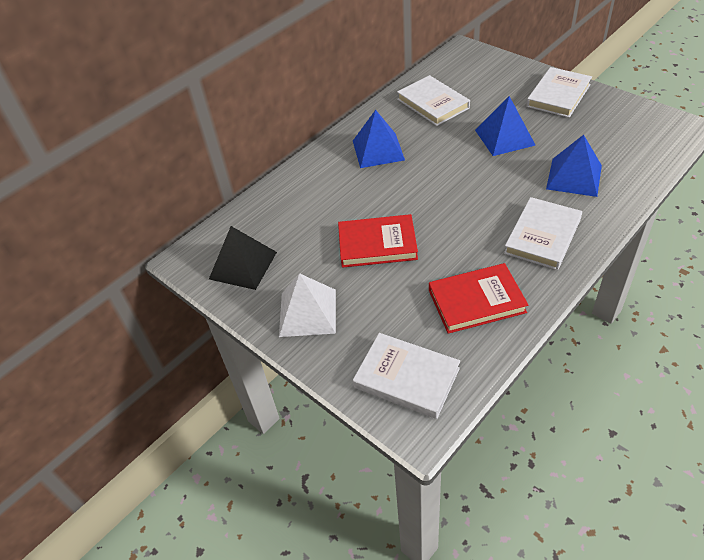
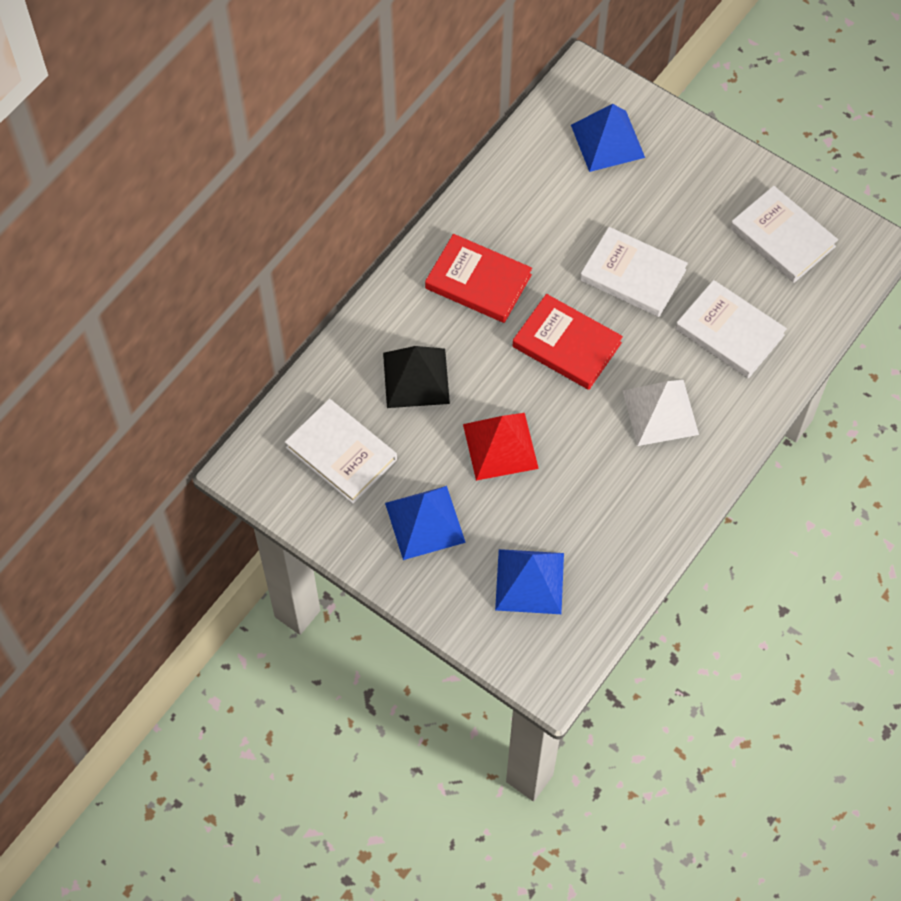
red pyramid: 0 -> 1

